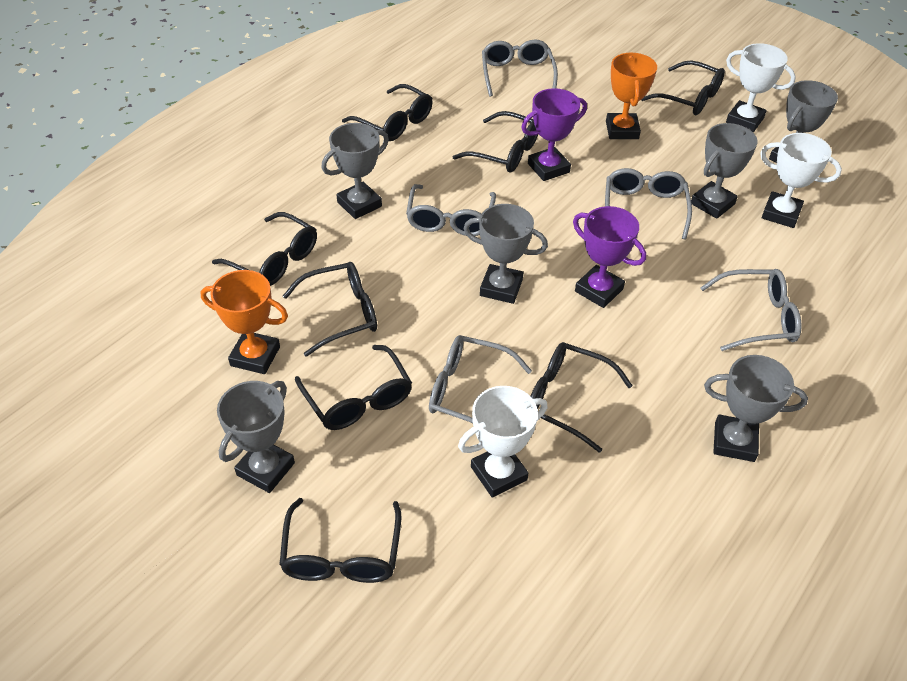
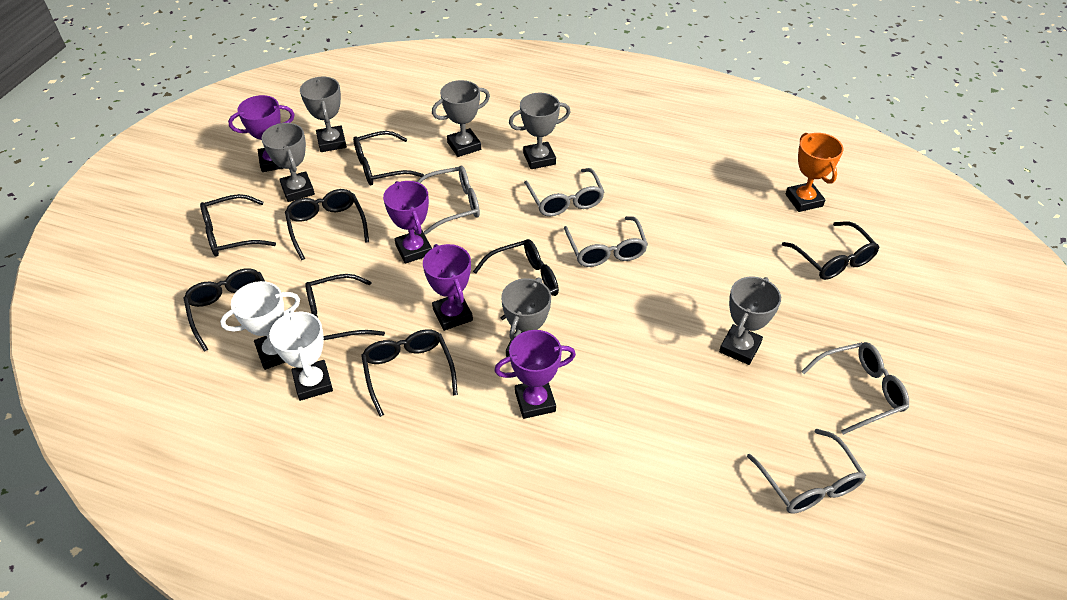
orange trophy: 2 -> 1
purple trophy: 2 -> 4
white trophy: 3 -> 2

